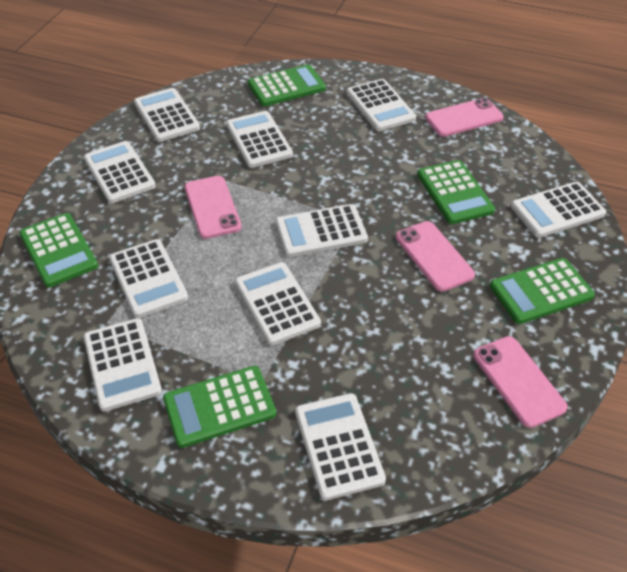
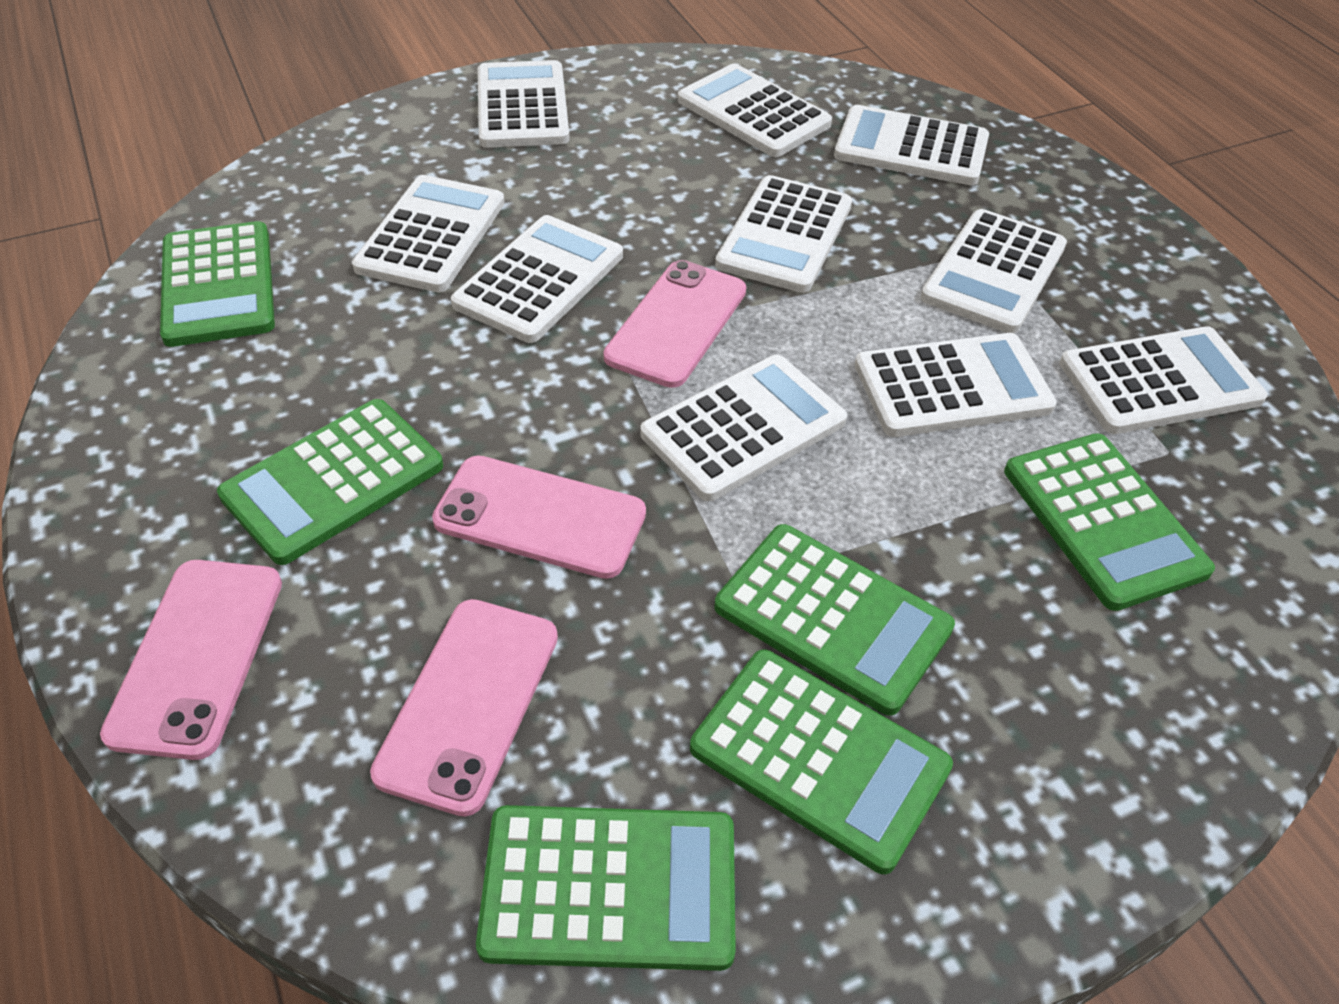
green calculator: 5 -> 6

